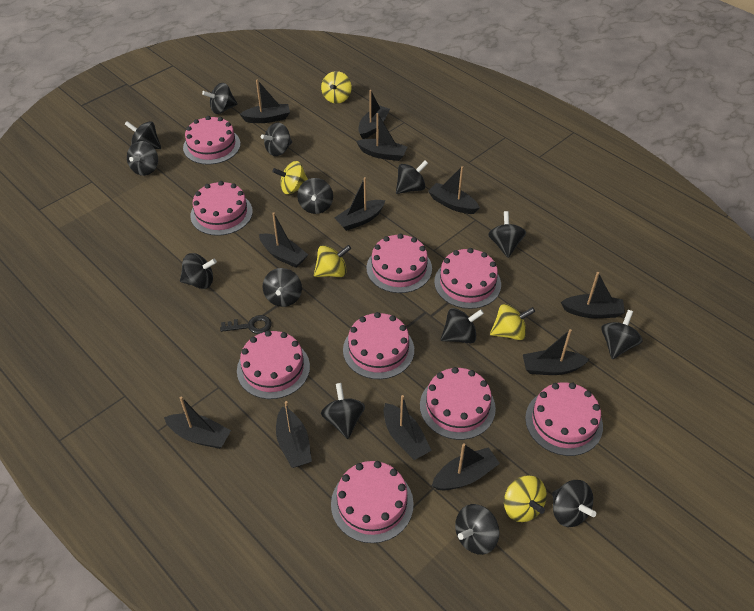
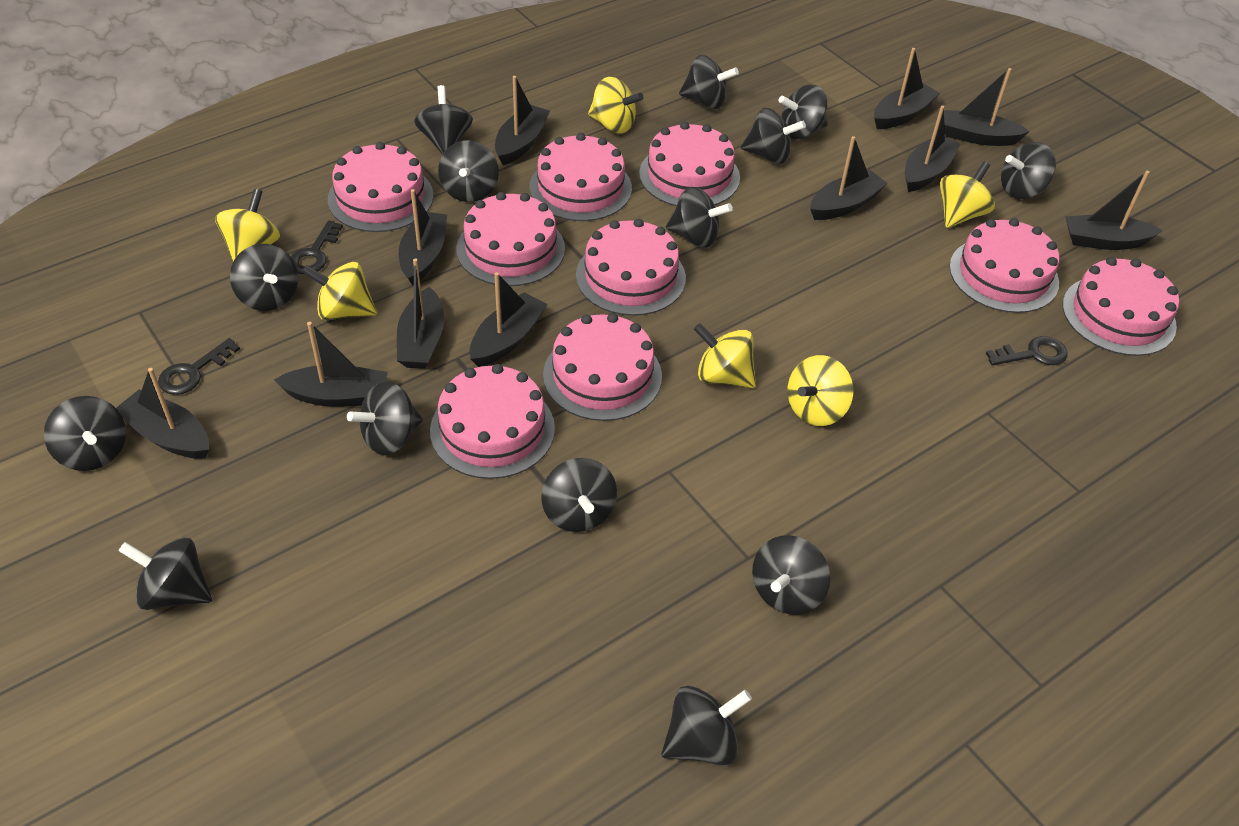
black boat: 12 -> 11
black key: 1 -> 3
yellow spinning top: 5 -> 6

